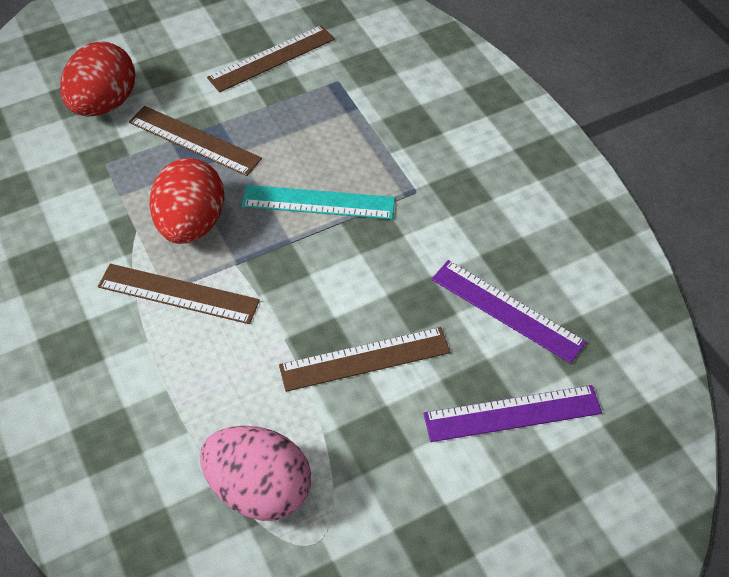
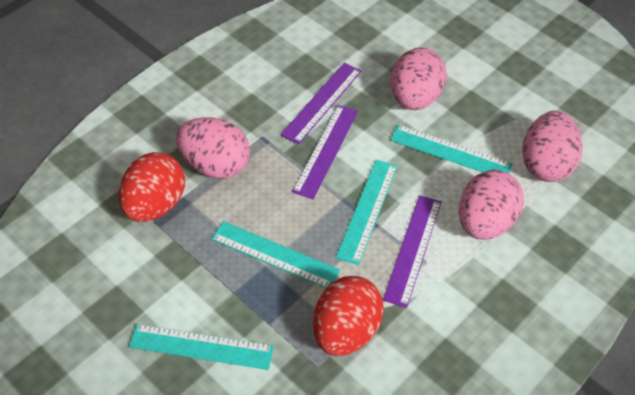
brown ruler: 4 -> 0
pink egg: 1 -> 4
purple ruler: 2 -> 3
turquoise ruler: 1 -> 4

